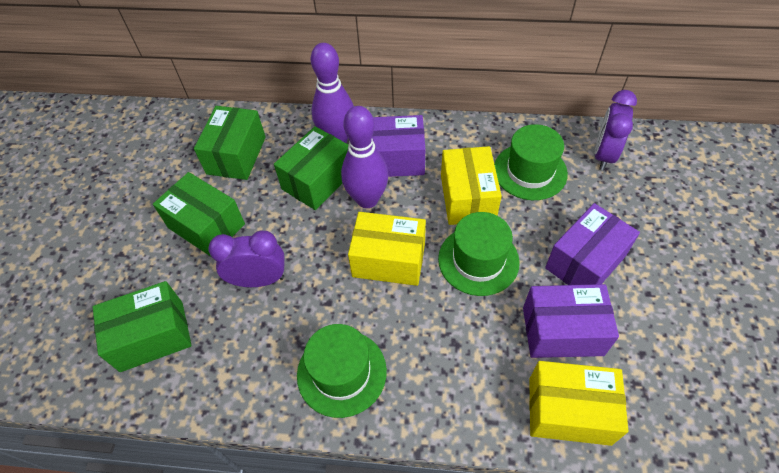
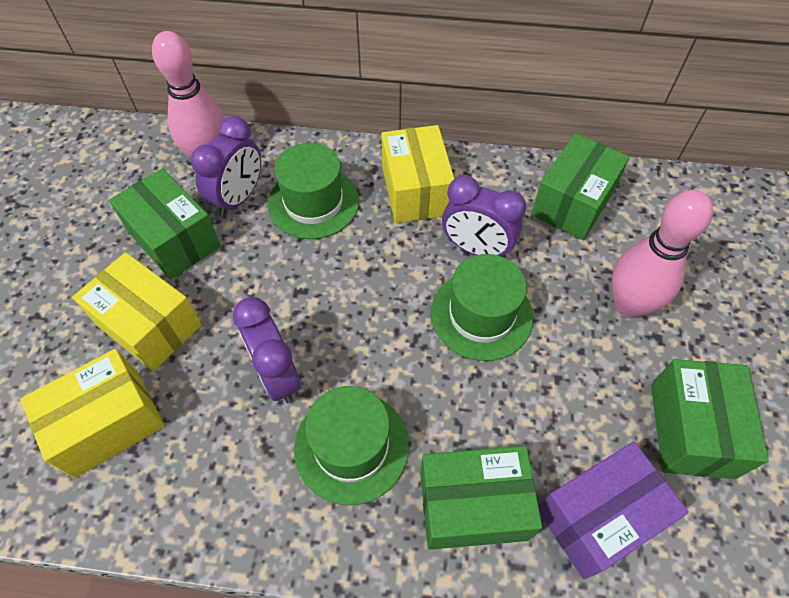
pink bowling pin: 0 -> 2
purple bowling pin: 2 -> 0
purple box: 3 -> 1
purple clock: 2 -> 3

